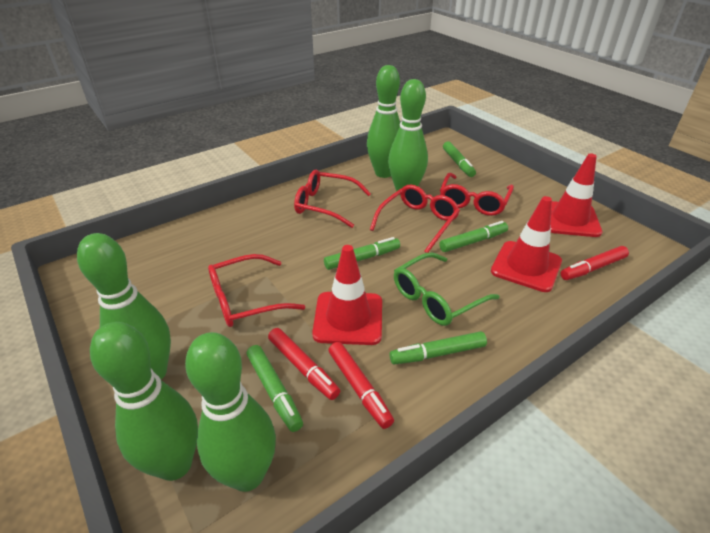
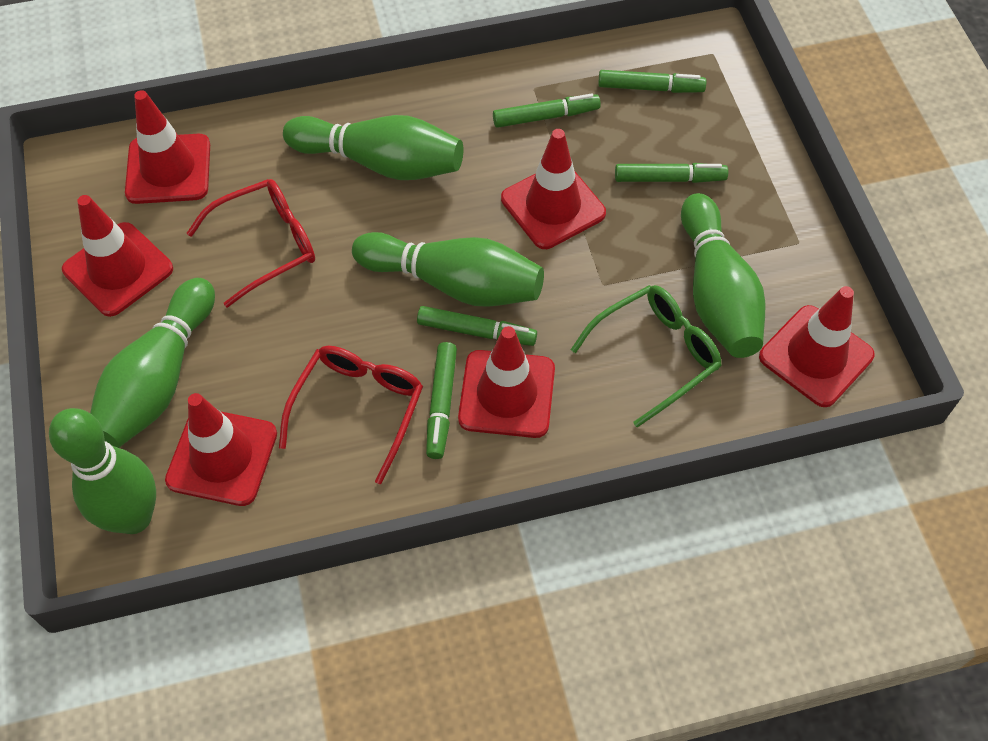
red glasses: 4 -> 2
red marker: 3 -> 0
red traffic cone: 3 -> 6

